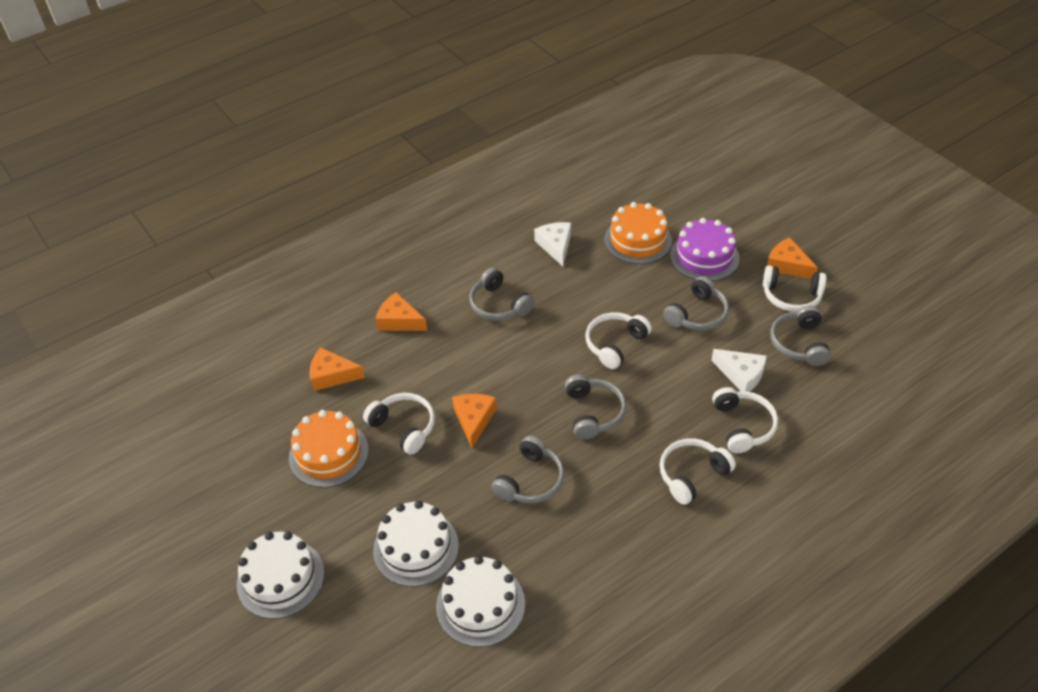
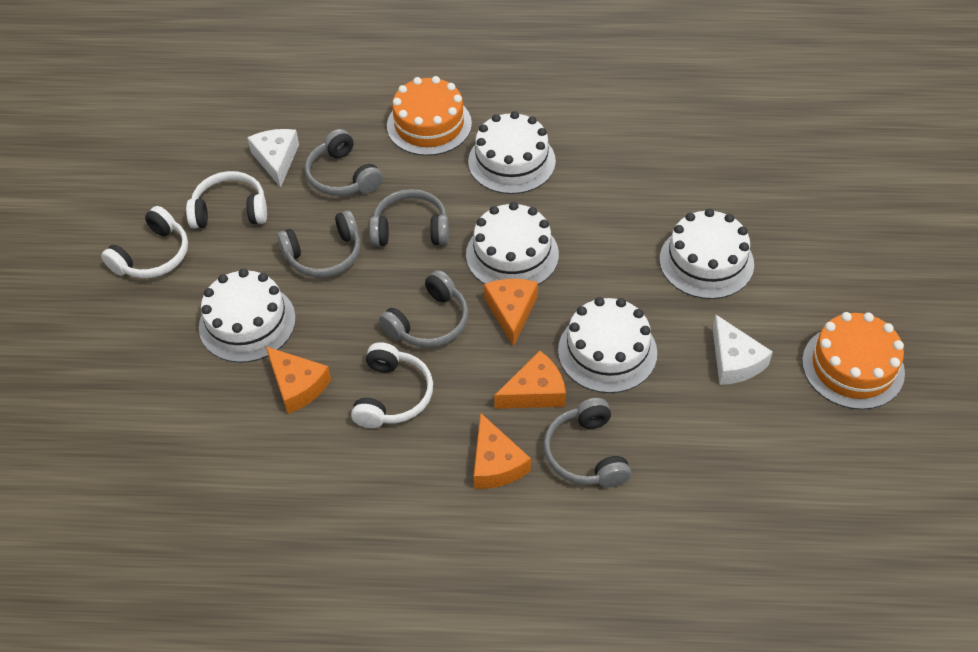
purple cake: 1 -> 0
white cake: 3 -> 5
white headphones: 5 -> 3

